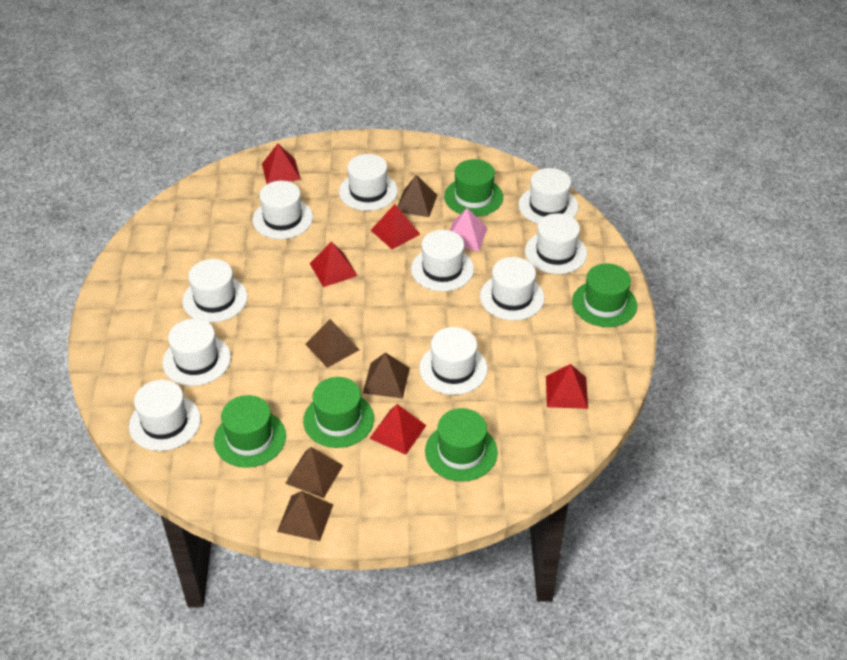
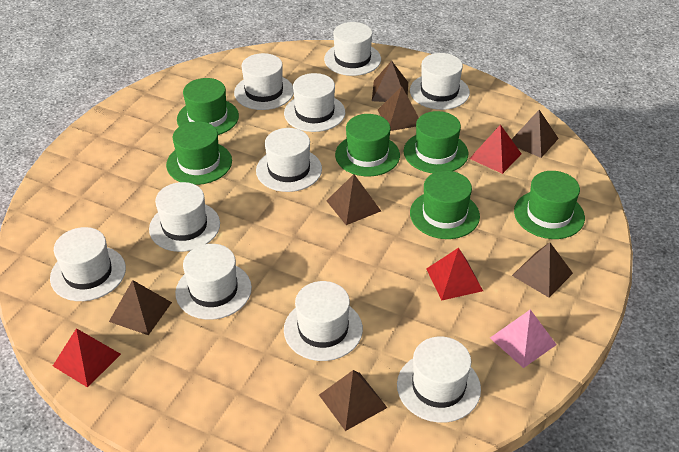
brown pyramid: 5 -> 7
green hat: 5 -> 6
red pyramid: 5 -> 3

